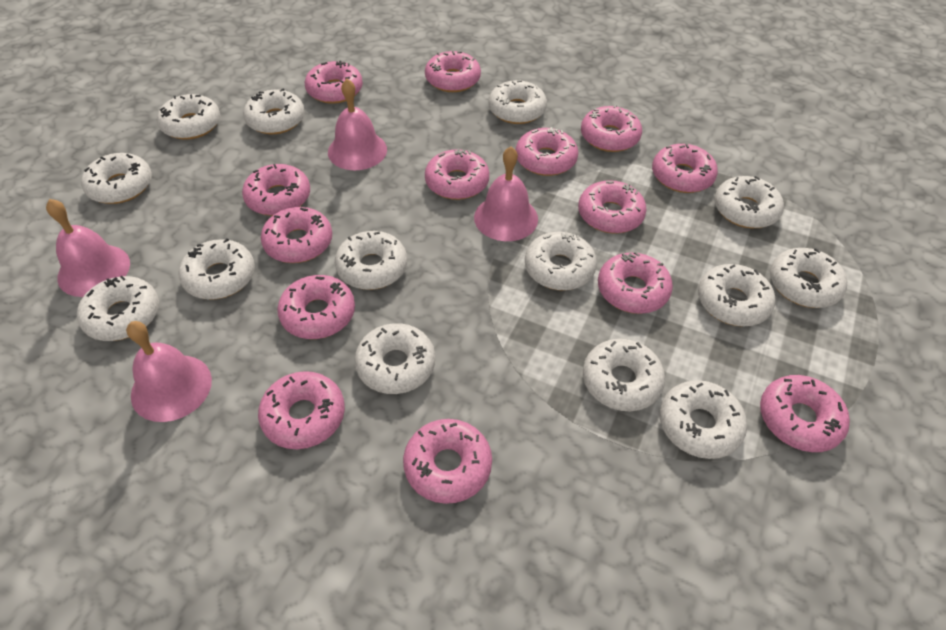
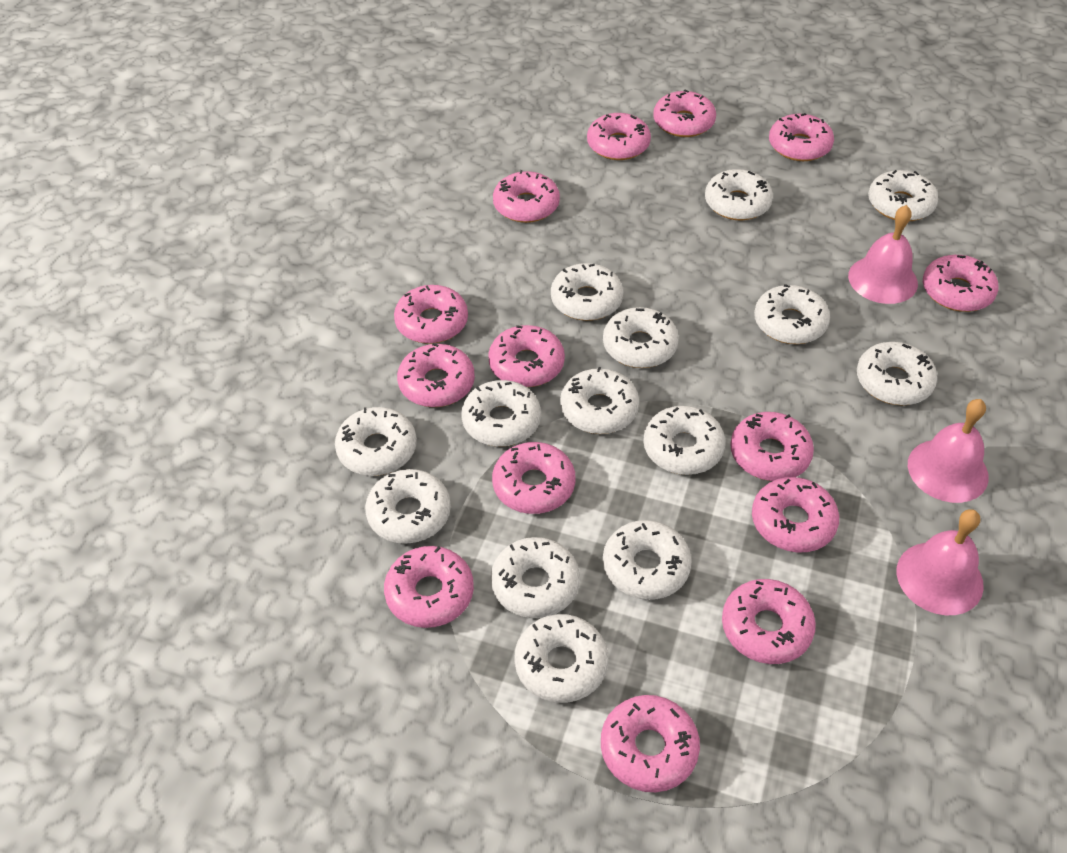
pink bell: 4 -> 3

